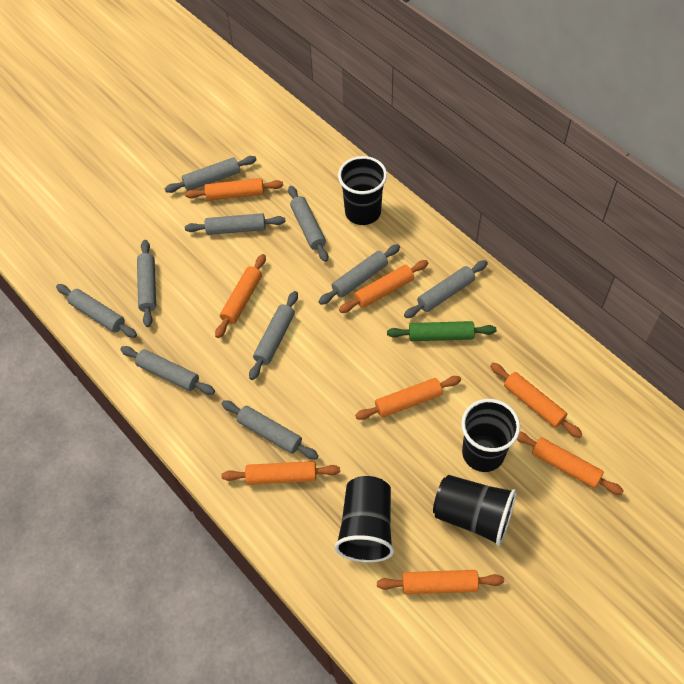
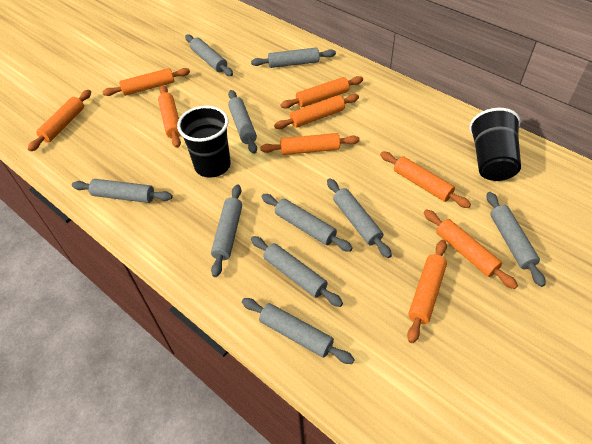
black cup: 4 -> 2
green rolling pin: 1 -> 0
orange rolling pin: 8 -> 9

